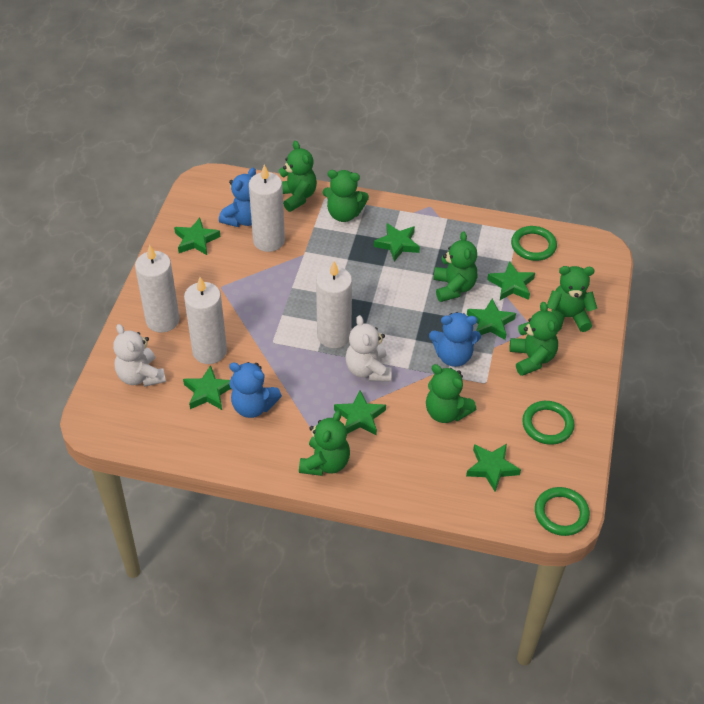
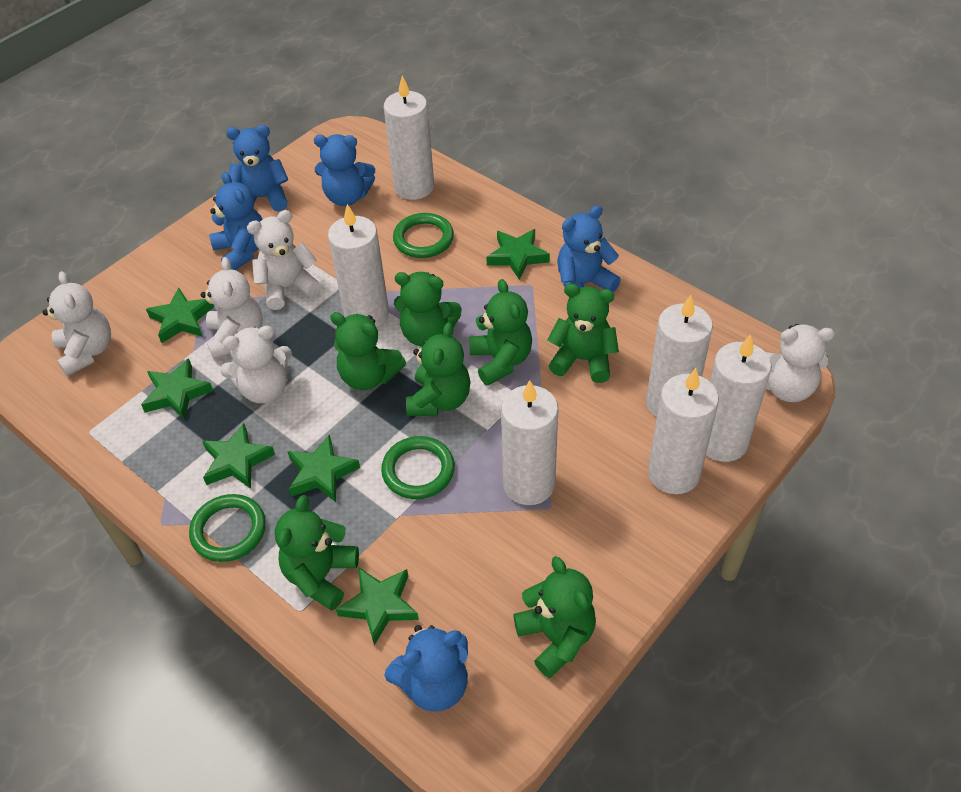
blue teddy bear: 3 -> 5
green star: 7 -> 6
white candle: 4 -> 6
white teddy bear: 2 -> 5

